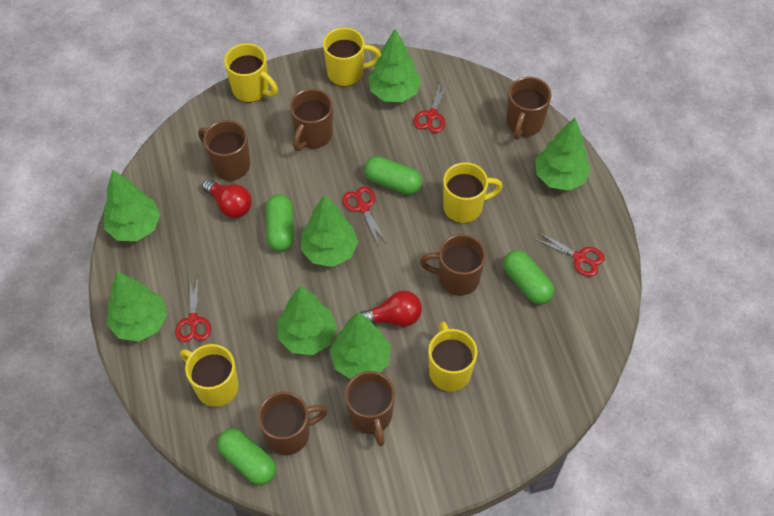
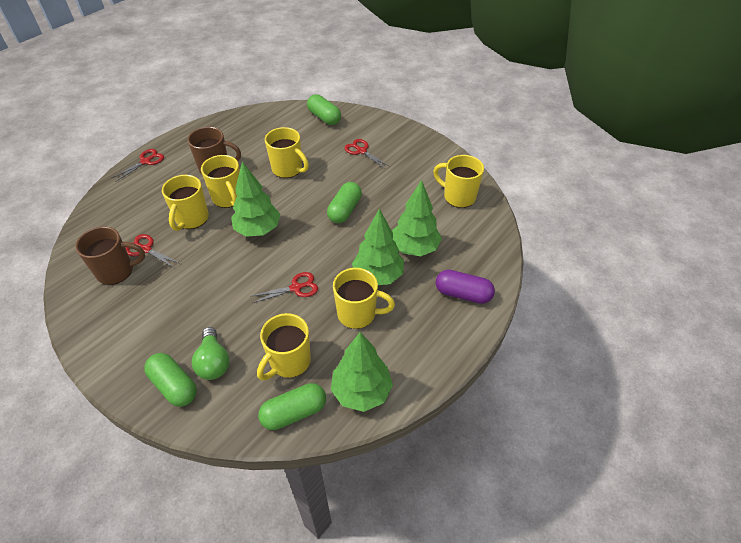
brown mug: 6 -> 2
green light bulb: 0 -> 1
green tree: 7 -> 4
purple capsule: 0 -> 1
red light bulb: 2 -> 0
yellow mug: 5 -> 6

